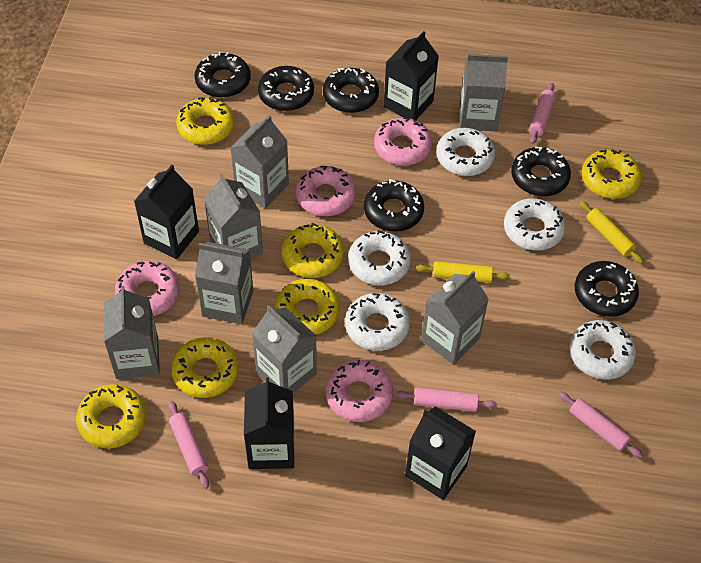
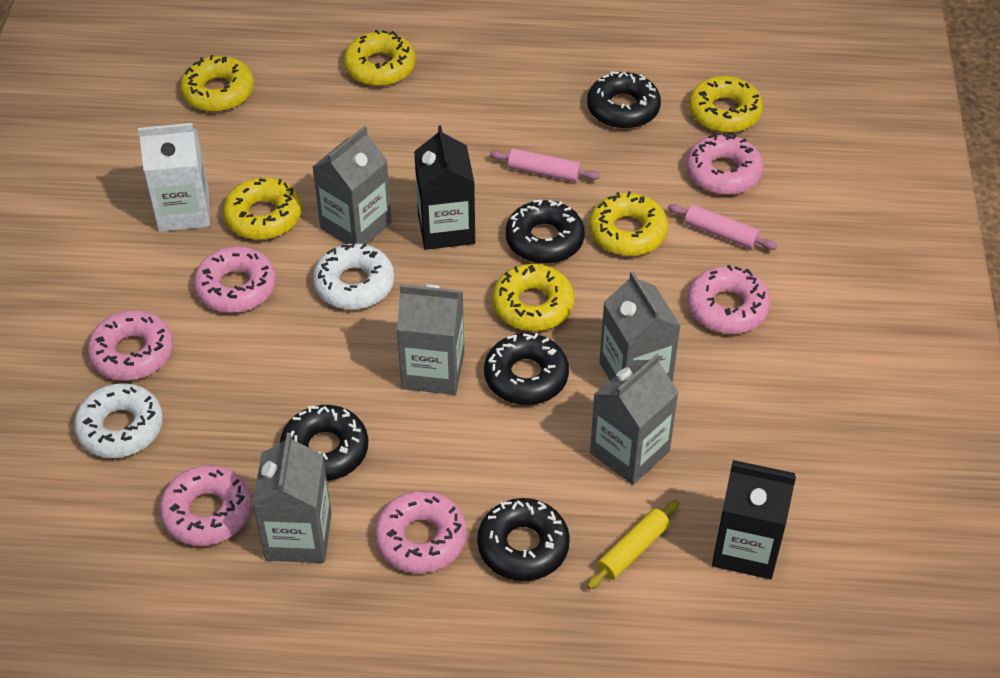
black carton: 4 -> 2
black donut: 6 -> 5
grey carton: 7 -> 5
pink donut: 4 -> 6
pink rolling pin: 4 -> 2
white carton: 0 -> 1
white donut: 5 -> 2
yellow rolling pin: 2 -> 1

